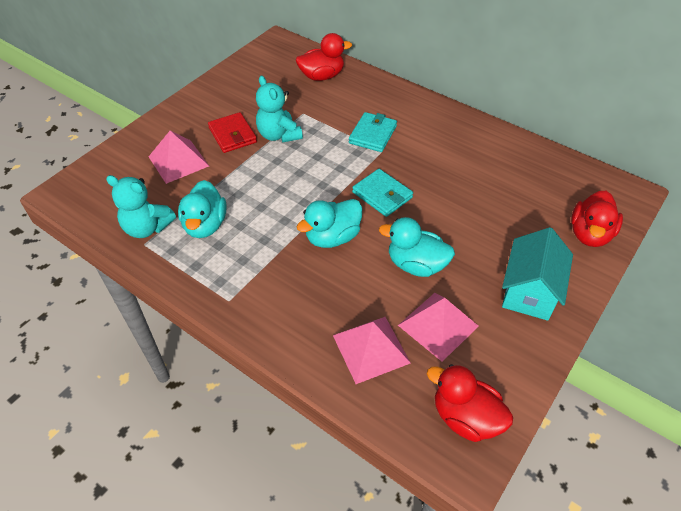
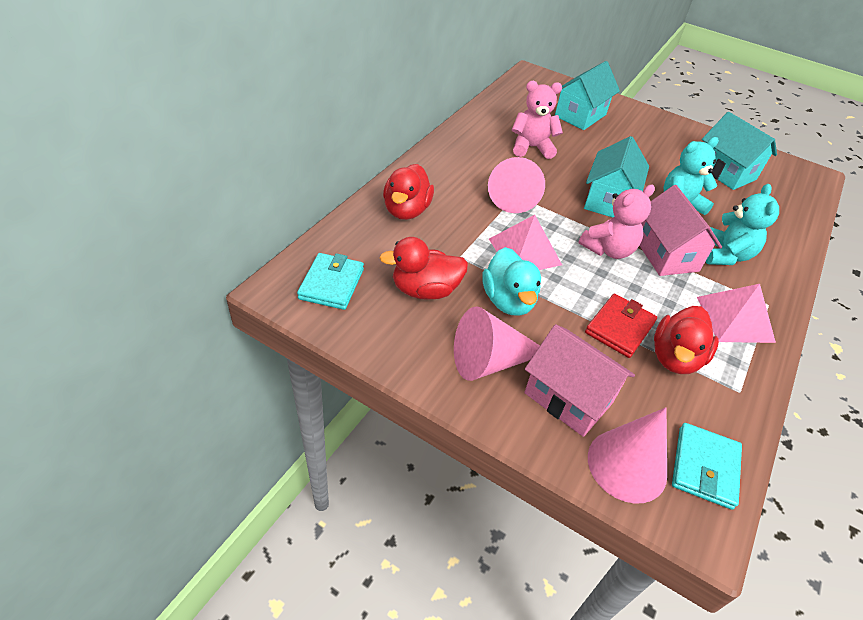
pink cone: 0 -> 3
pink house: 0 -> 2
pink pyramid: 3 -> 2
pink teddy bear: 0 -> 2
turquoise duck: 3 -> 1
turquoise house: 1 -> 3

